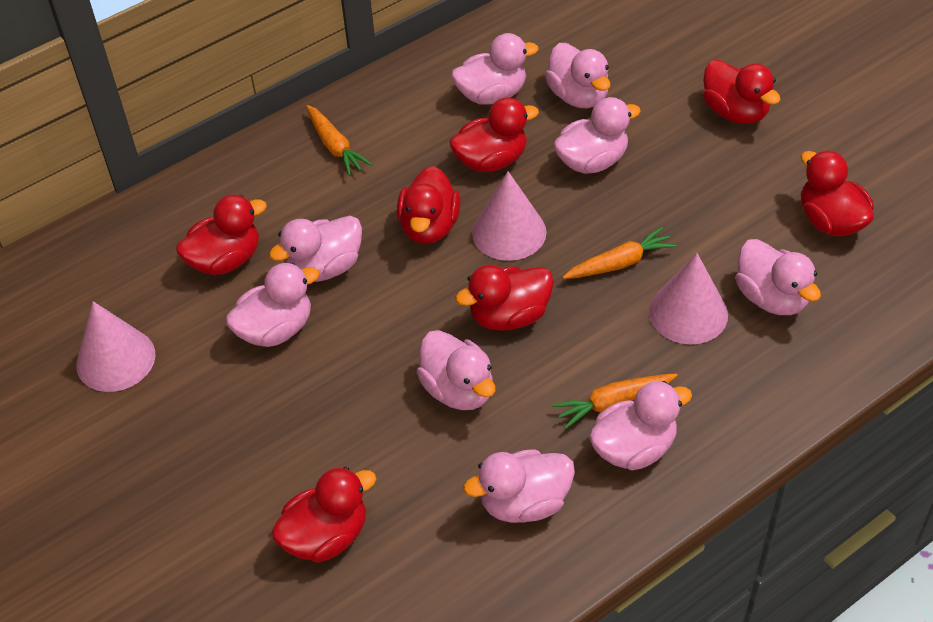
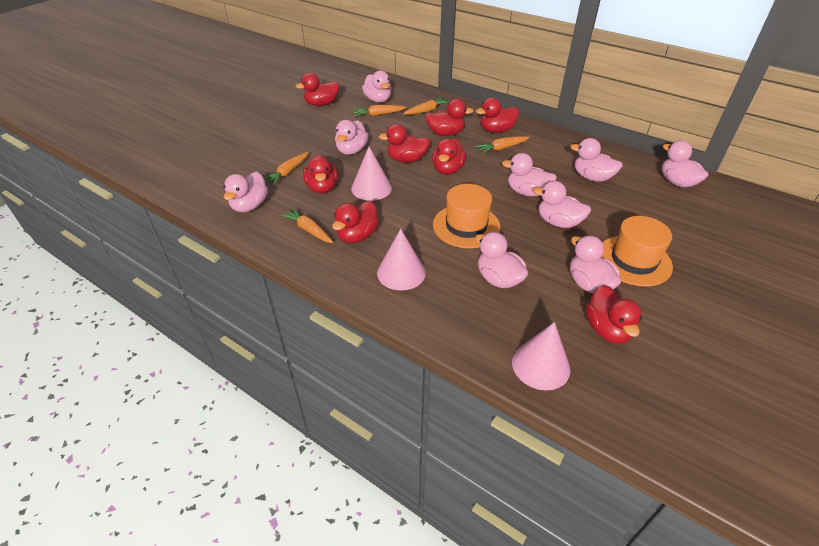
orange carrot: 3 -> 5
orange hat: 0 -> 2
red duck: 7 -> 8

